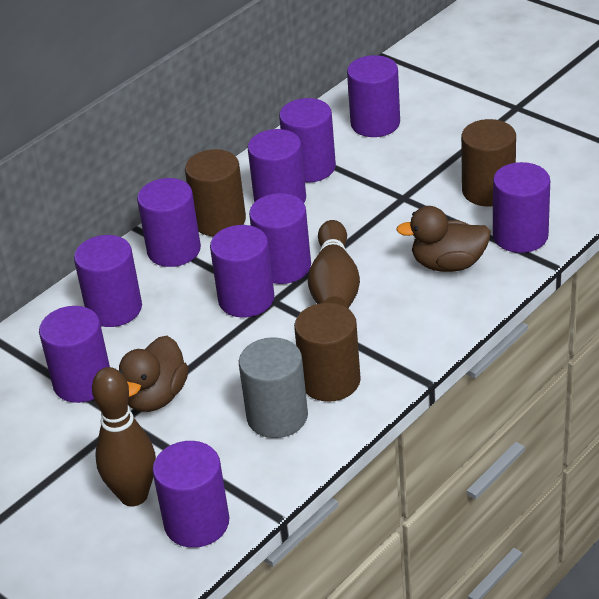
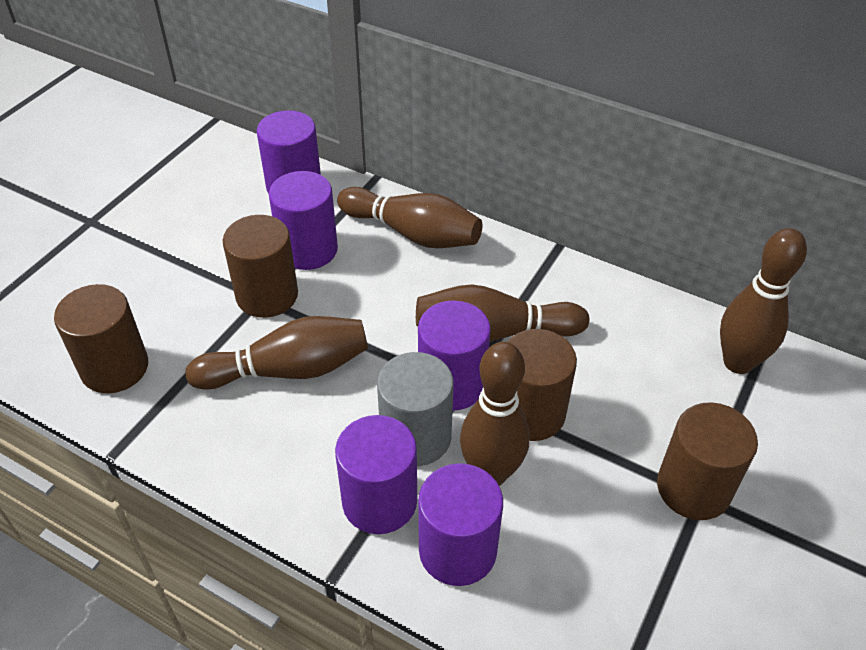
brown bowling pin: 2 -> 5
brown cylinder: 3 -> 4
brown duck: 2 -> 0
purple cylinder: 10 -> 5

